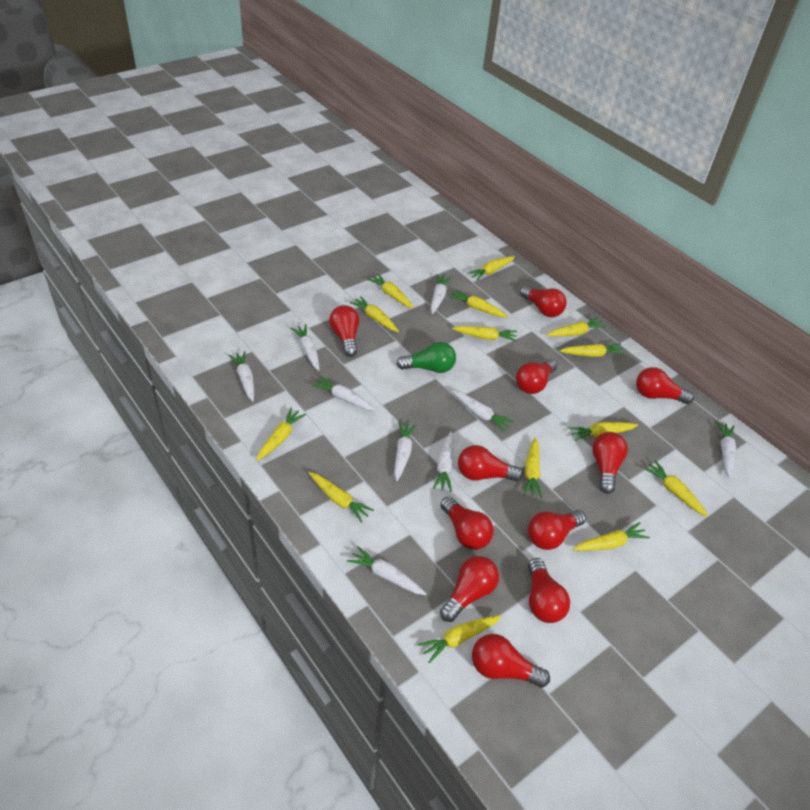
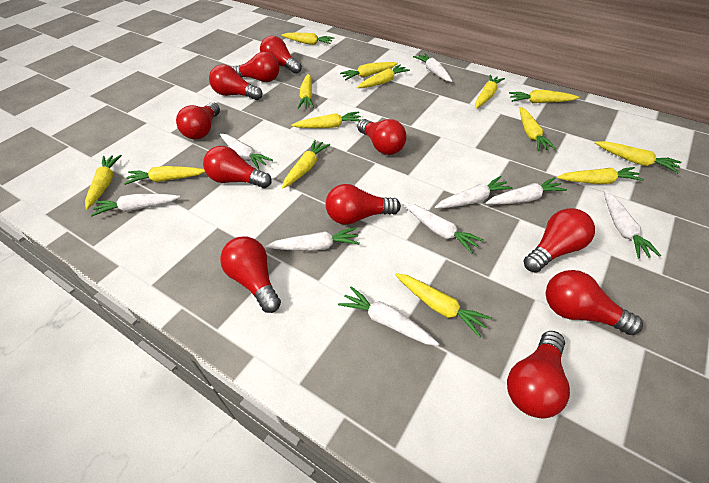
green light bulb: 1 -> 0

